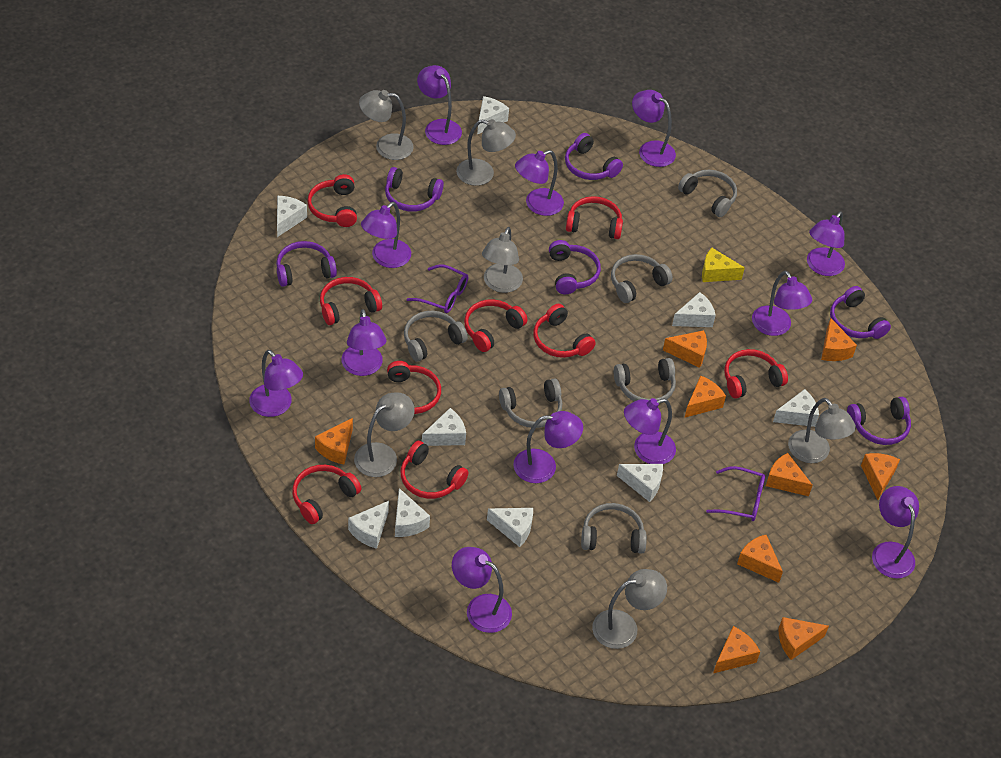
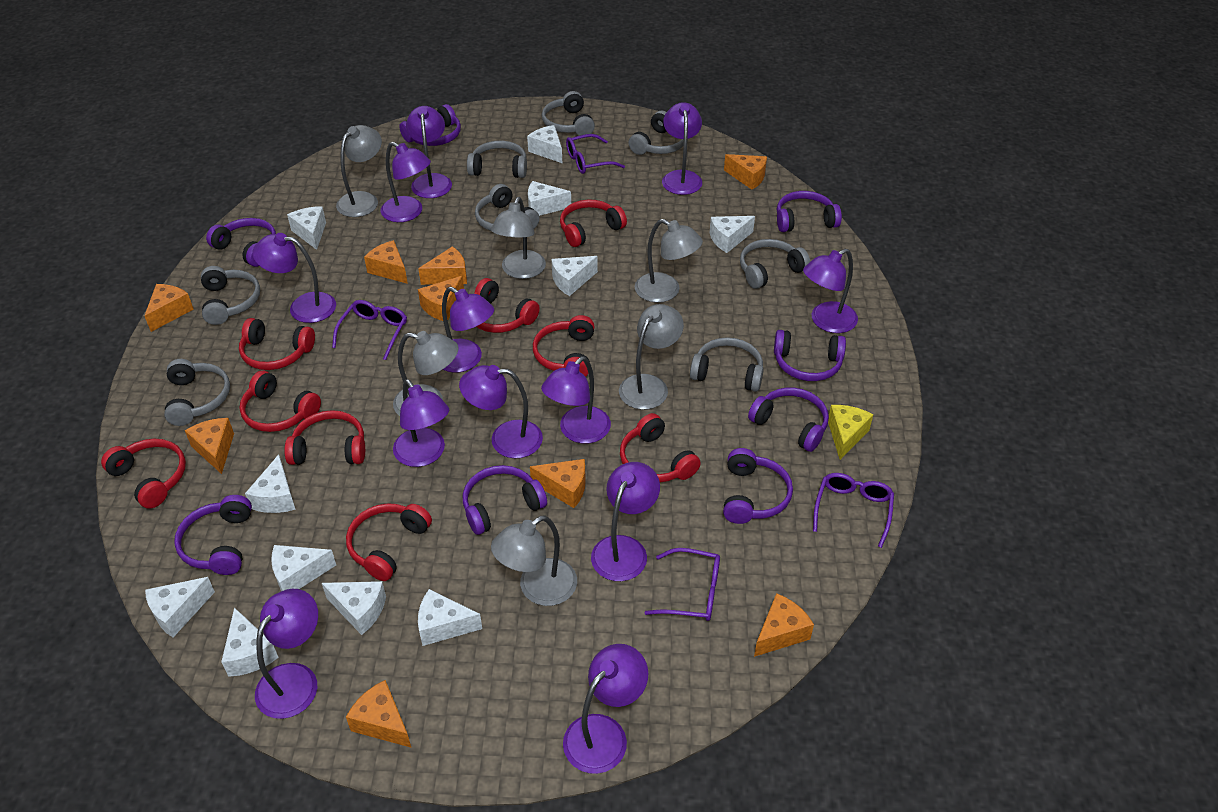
grey headphones: 6 -> 8
purple glasses: 2 -> 4
purple headphones: 6 -> 8
white cheese: 9 -> 11

